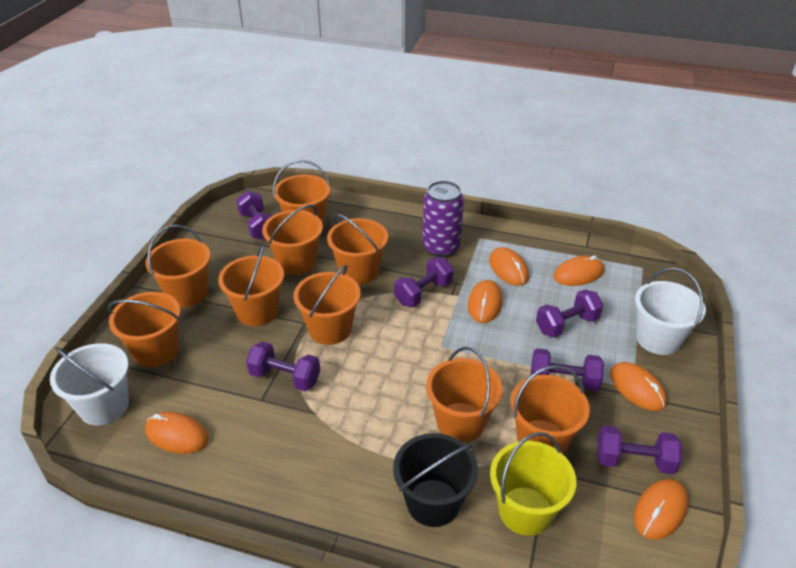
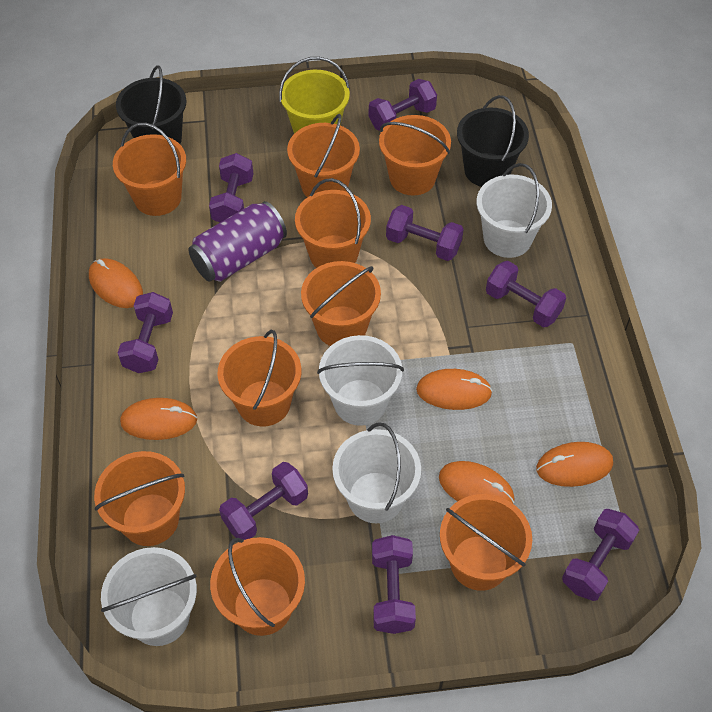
black bucket: 1 -> 2
orange mouse: 6 -> 5
purple dumbbell: 6 -> 8
white bucket: 2 -> 4

